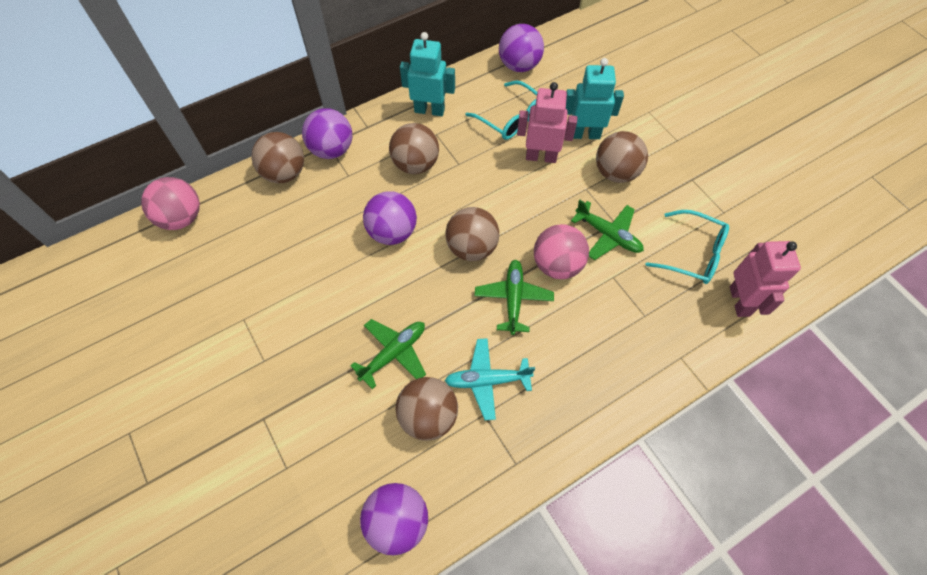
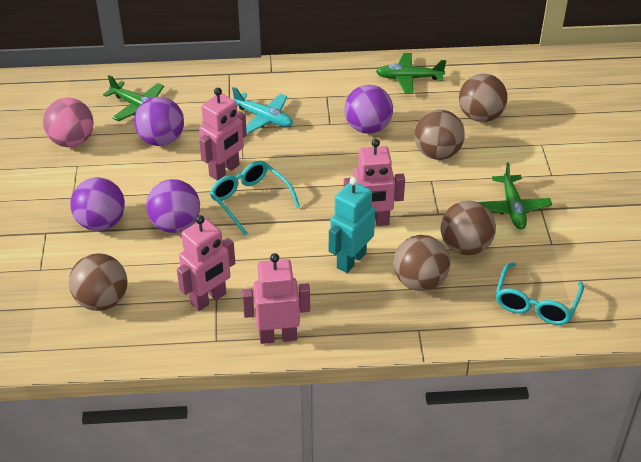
pink ball: 2 -> 1
pink robot: 2 -> 4
turquoise robot: 2 -> 1

